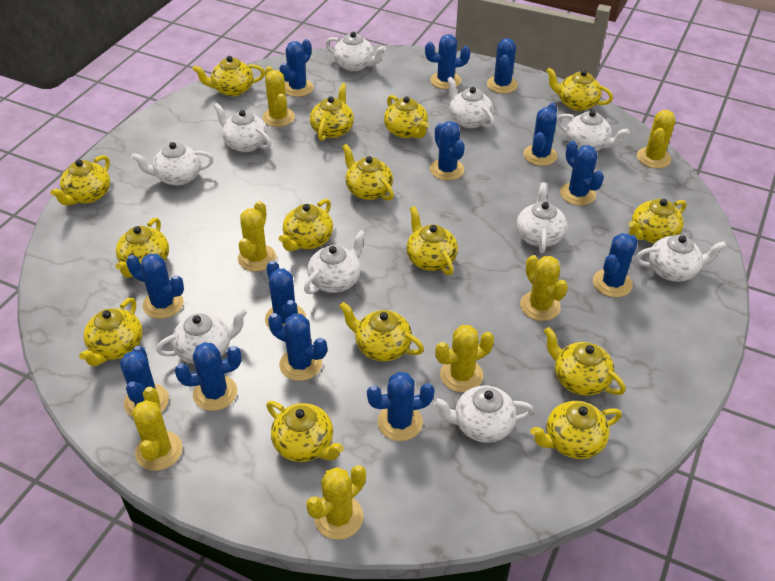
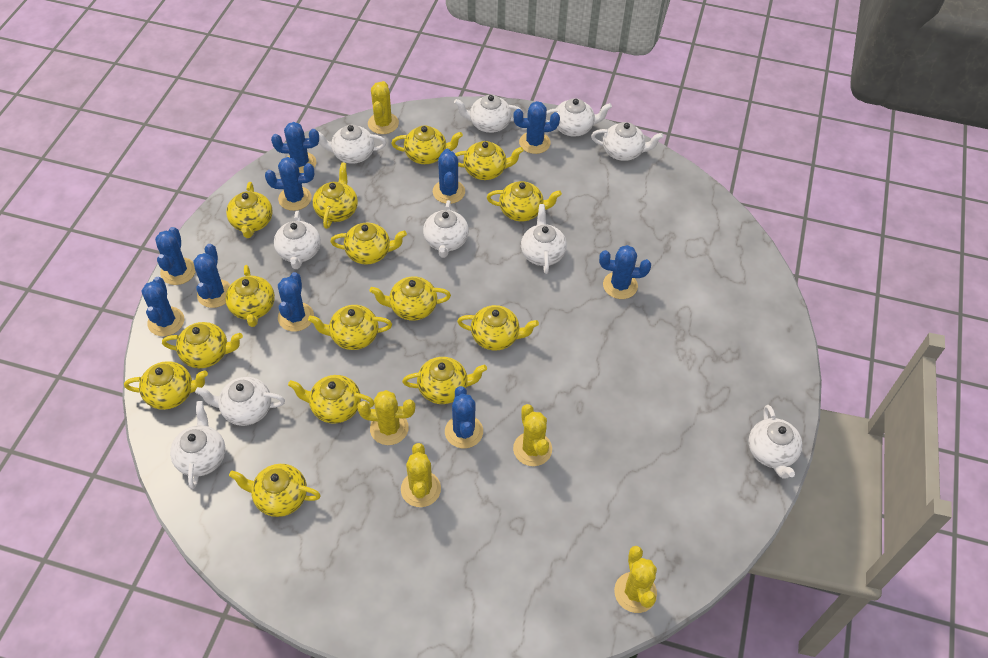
blue cactus: 13 -> 10
yellow cactus: 7 -> 5

